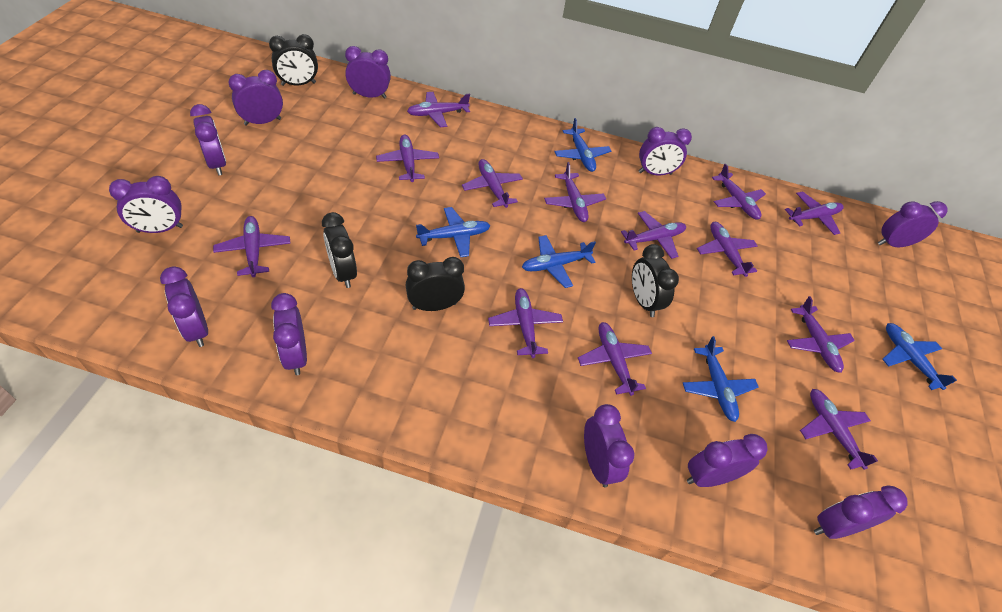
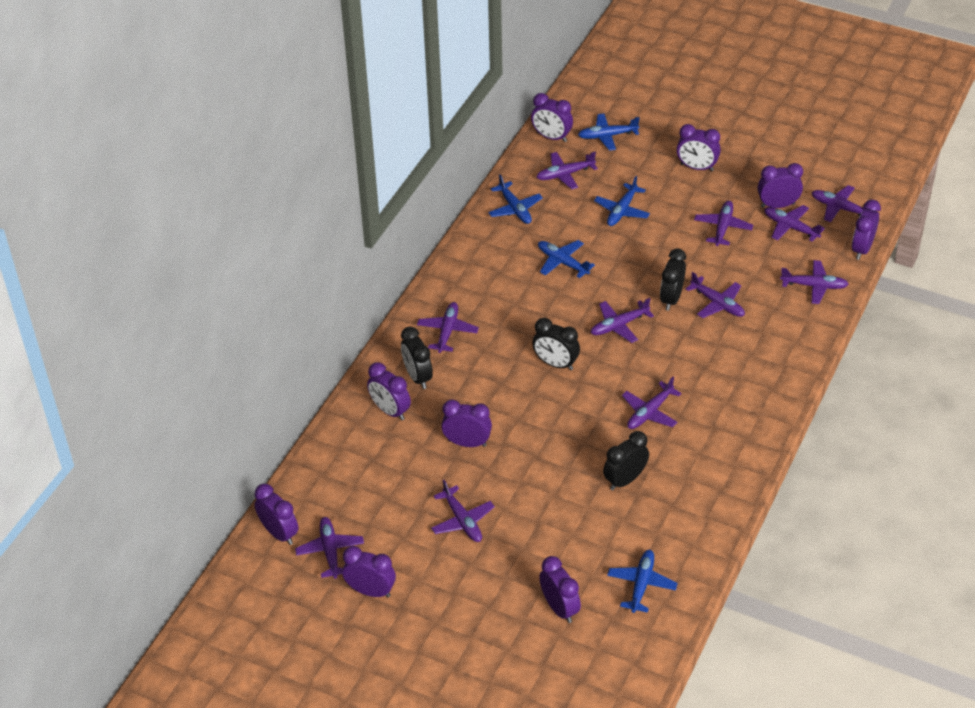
purple clock: 11 -> 9
purple plane: 13 -> 11

